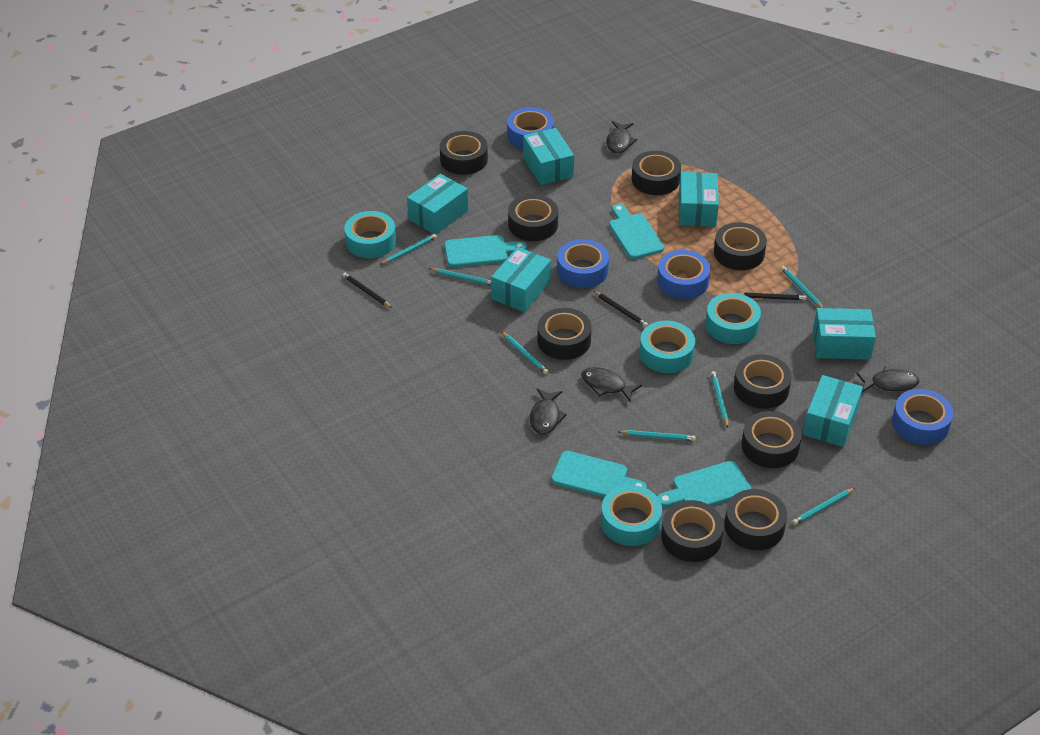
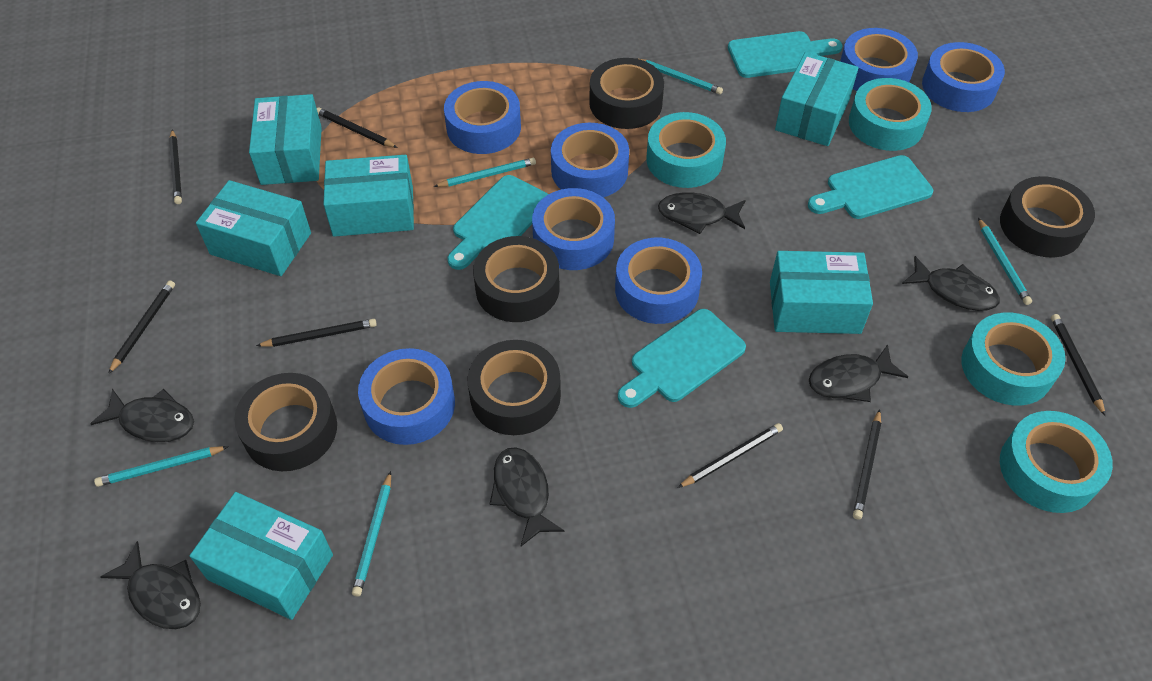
black fish: 4 -> 6
black pencil: 3 -> 7
black tape: 9 -> 5
blue tape: 4 -> 7
turquoise pencil: 7 -> 5

